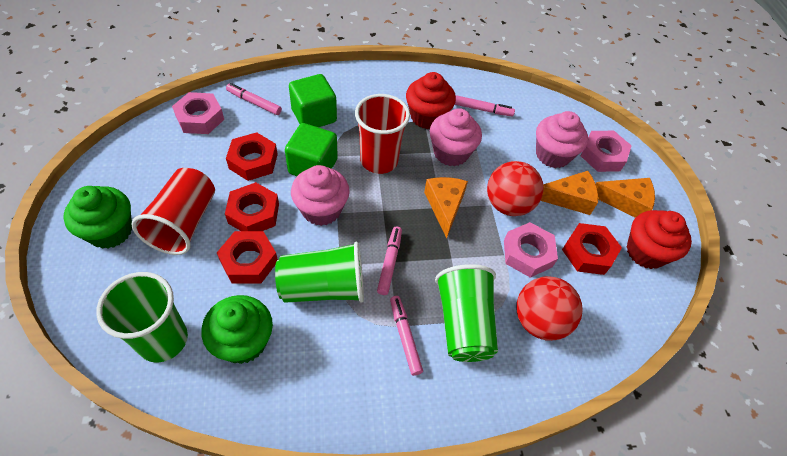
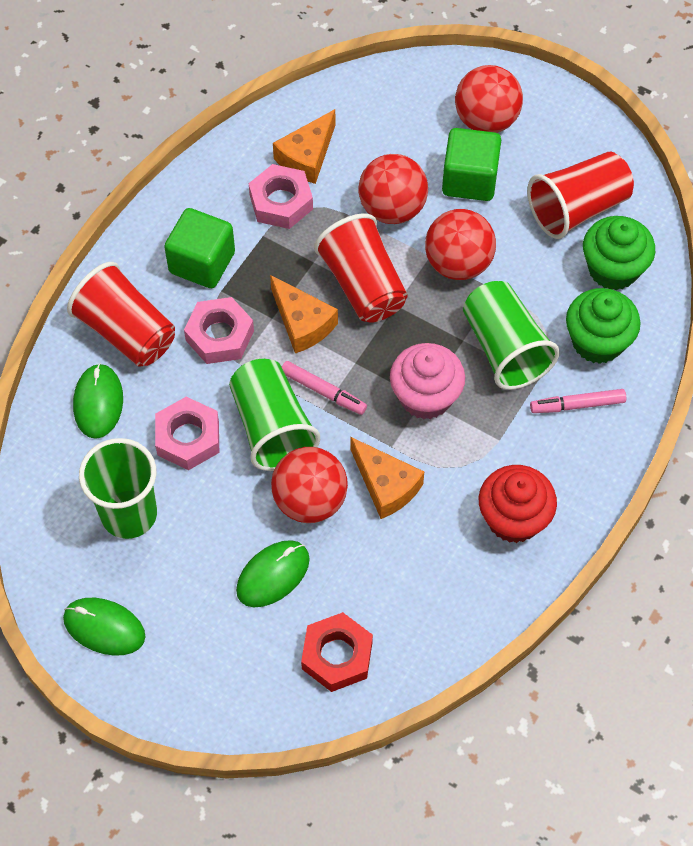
green mouse: 0 -> 3
pink cupcake: 3 -> 1
pink marker: 4 -> 2
red ball: 2 -> 4
red cup: 2 -> 3
red cupcake: 2 -> 1
red nut: 4 -> 1

